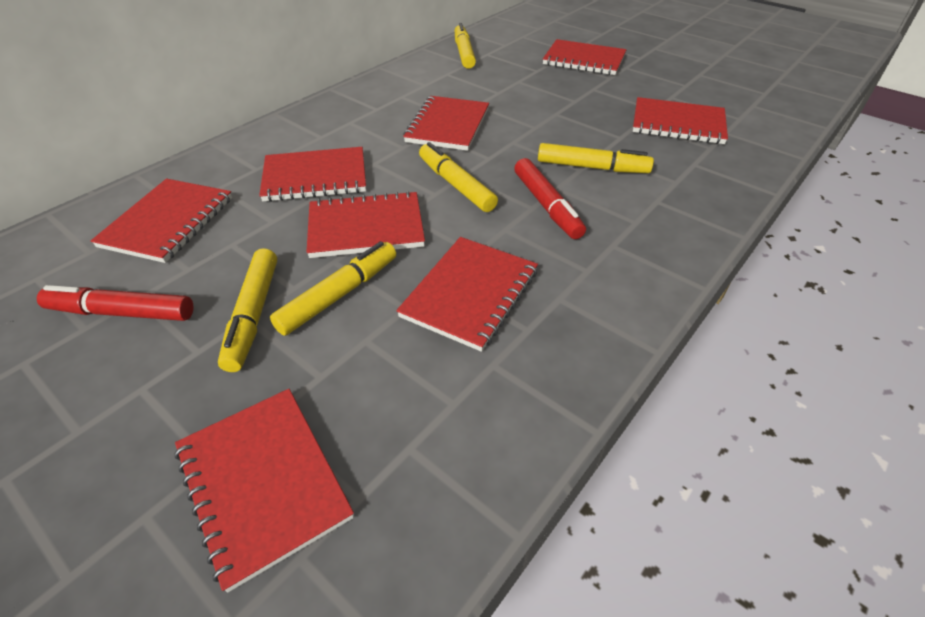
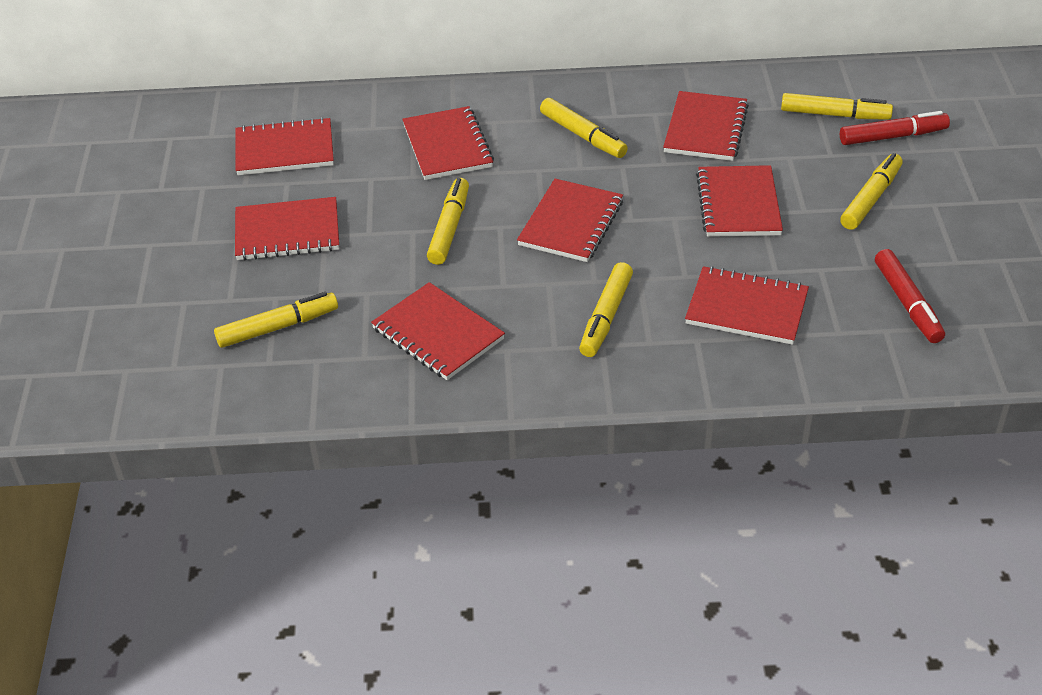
yellow marker: 5 -> 6

